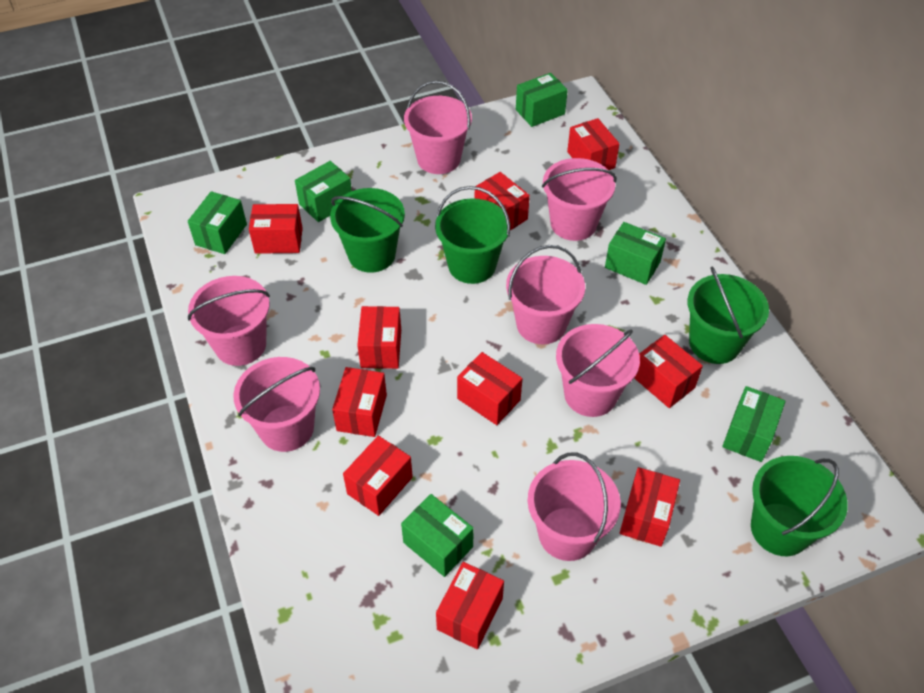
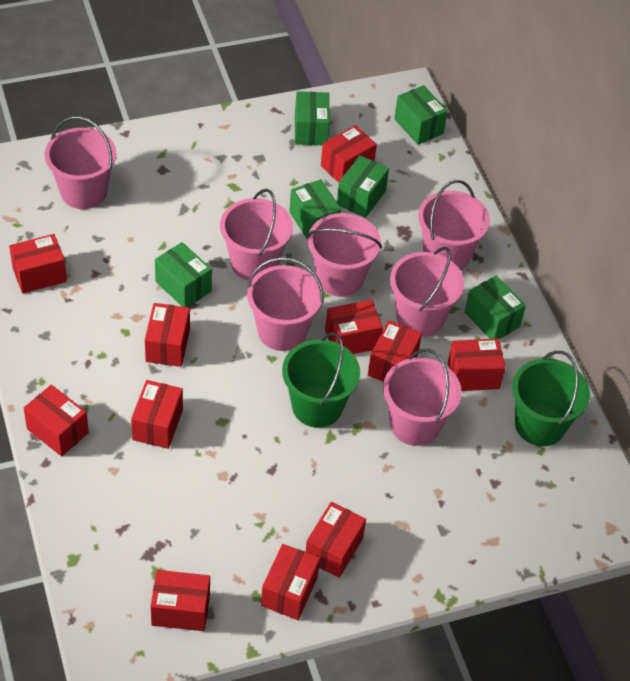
green bucket: 4 -> 2
red box: 10 -> 11

